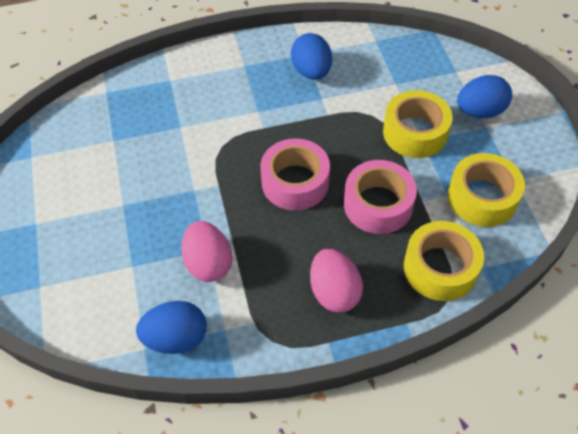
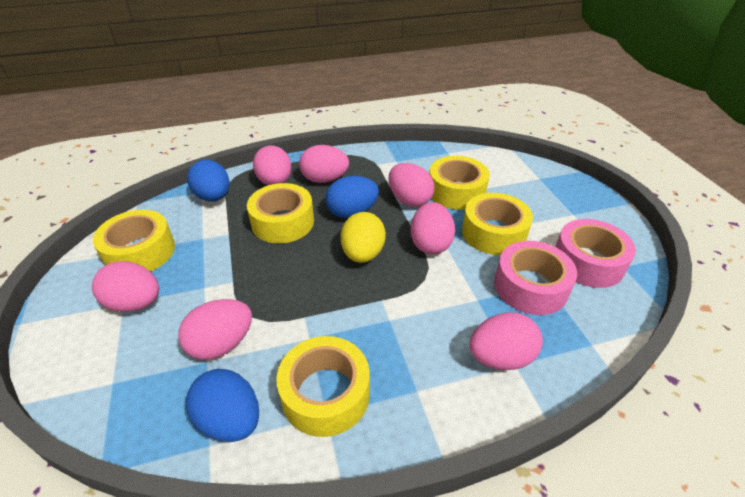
pink egg: 2 -> 7
yellow egg: 0 -> 1
yellow tape: 3 -> 5

